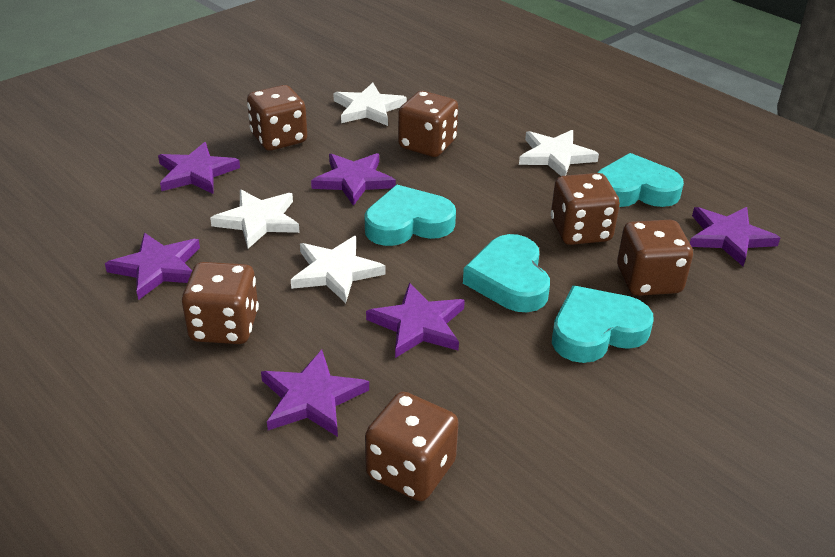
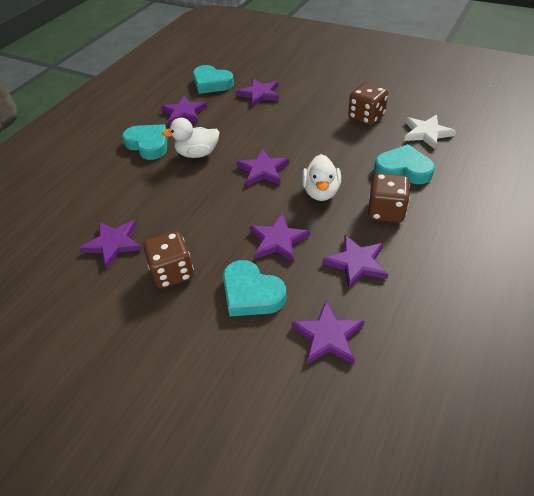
brown dice: 6 -> 3
purple star: 6 -> 7
white duck: 0 -> 2
white star: 4 -> 1

